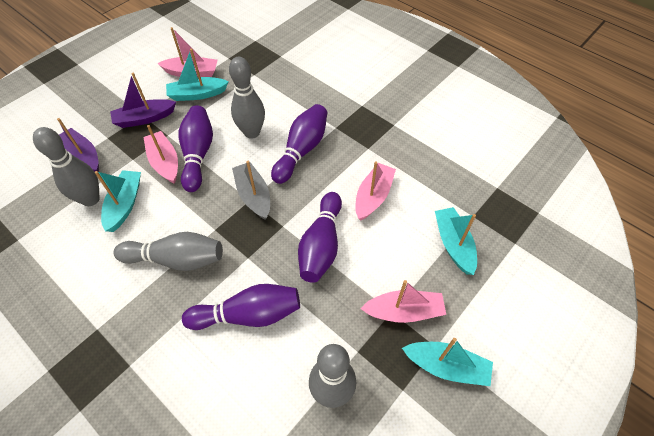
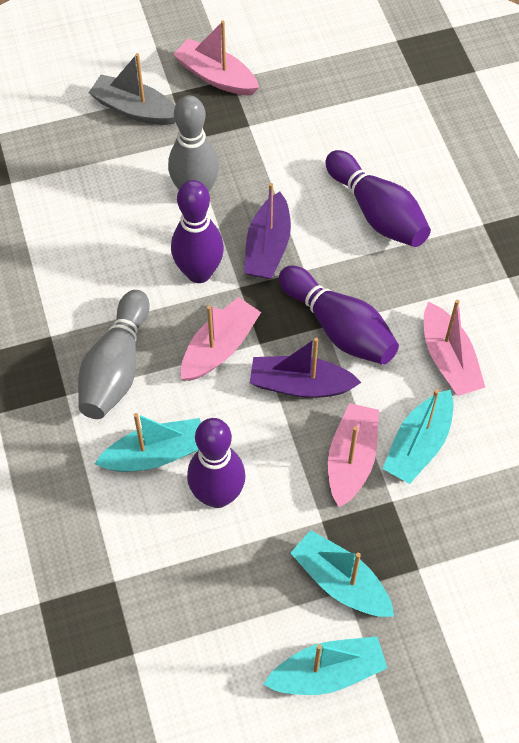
grey bowling pin: 4 -> 2

